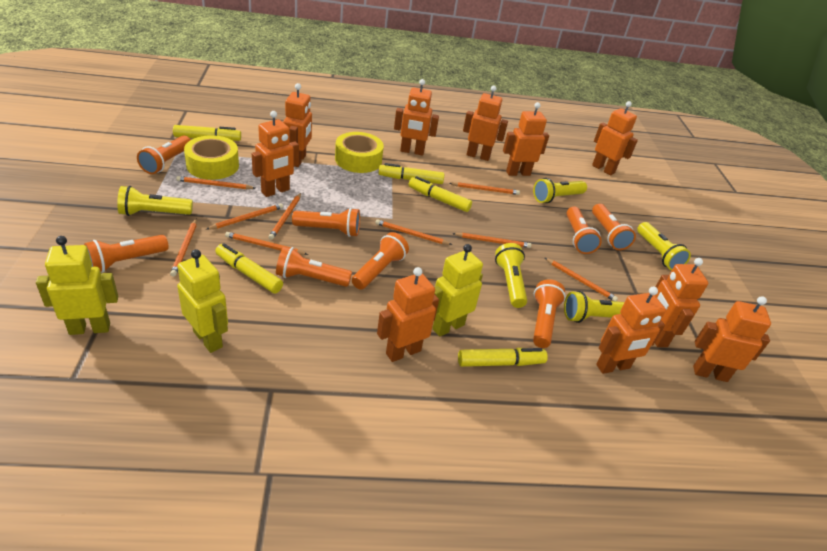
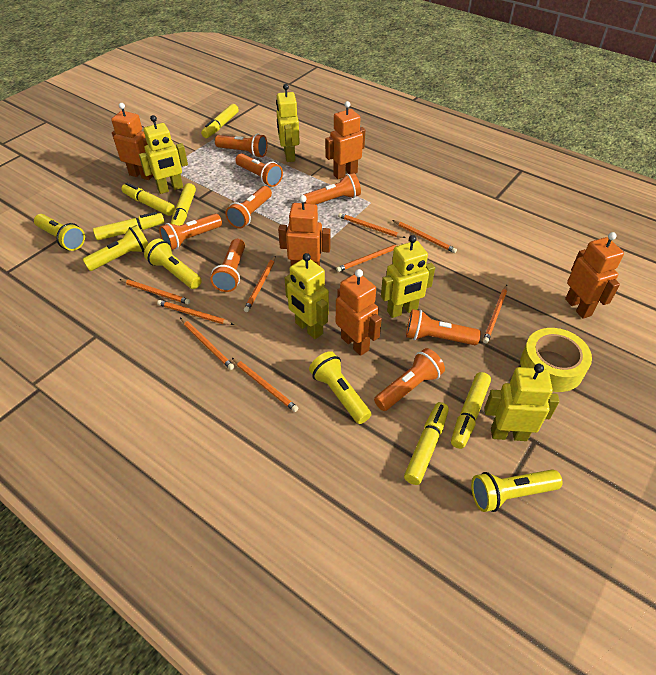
orange robot: 10 -> 5
yellow marker: 5 -> 6
yellow robot: 3 -> 5
yellow tape: 2 -> 1

